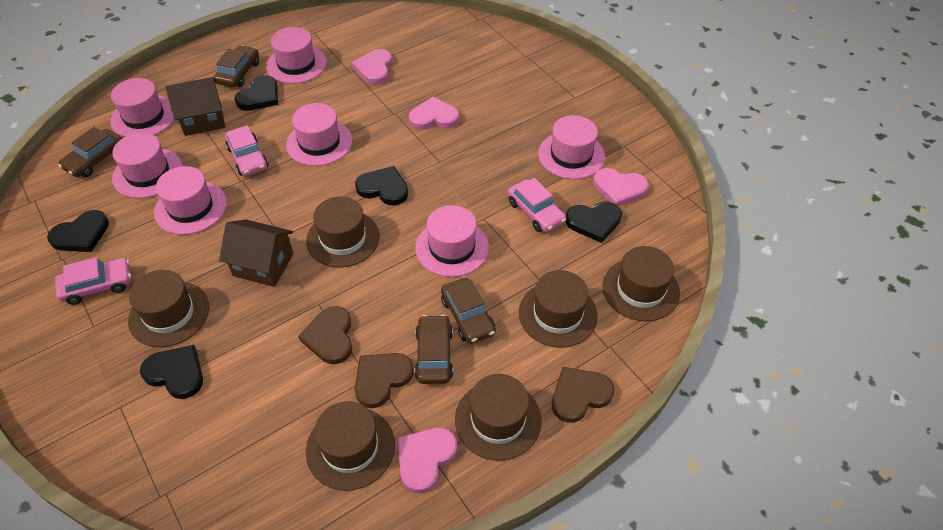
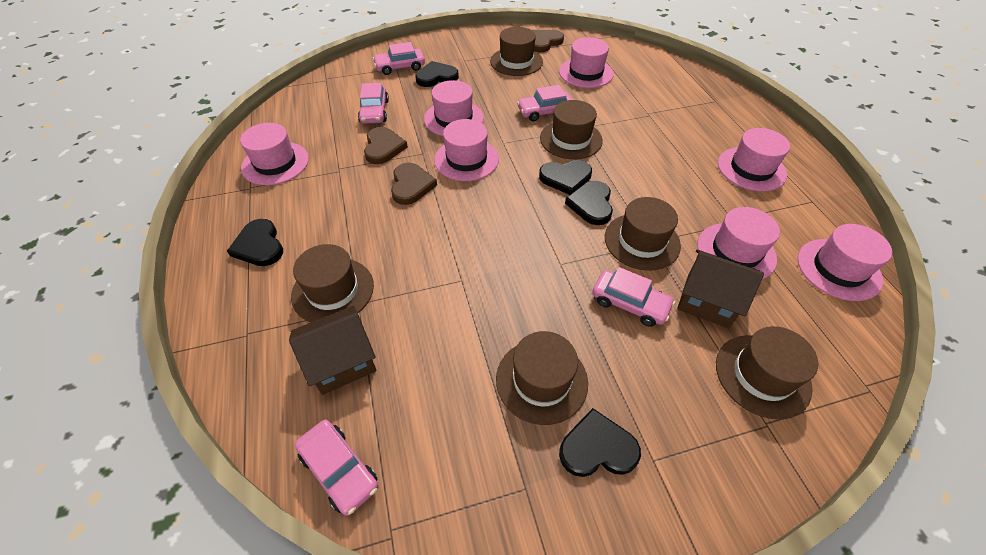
brown car: 4 -> 0
pink car: 3 -> 5
pink heart: 4 -> 0

